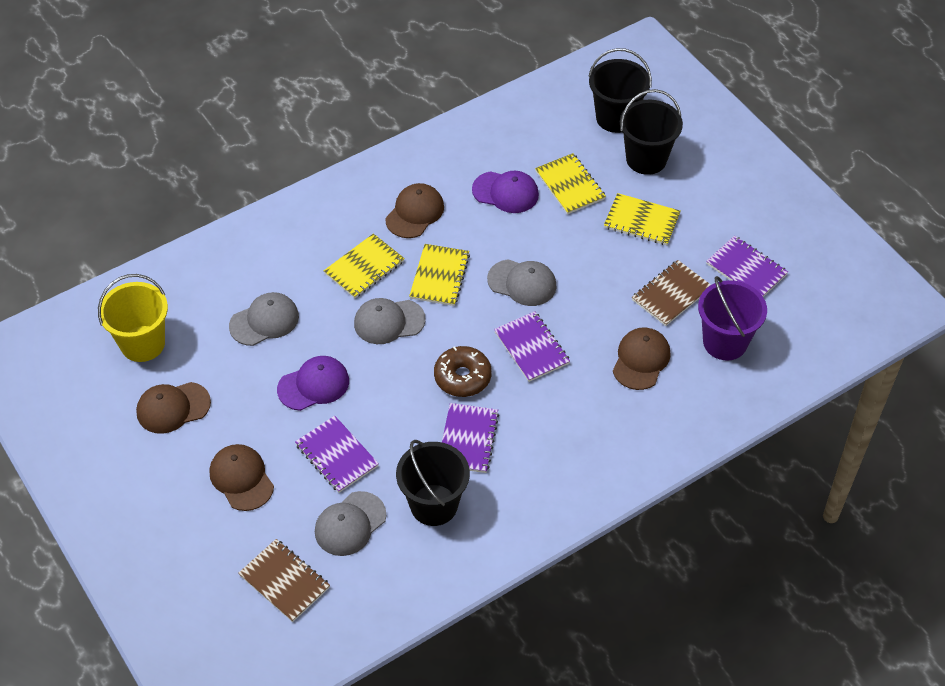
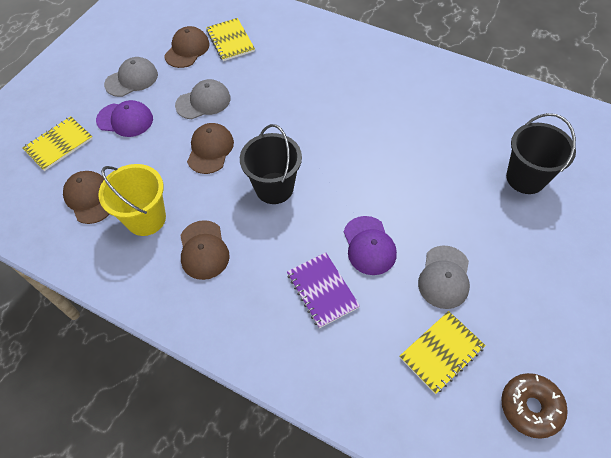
black bucket: 3 -> 2
brown notebook: 2 -> 0
grey cap: 4 -> 3
purple bucket: 1 -> 0
purple notebook: 4 -> 1
yellow notebook: 4 -> 3

